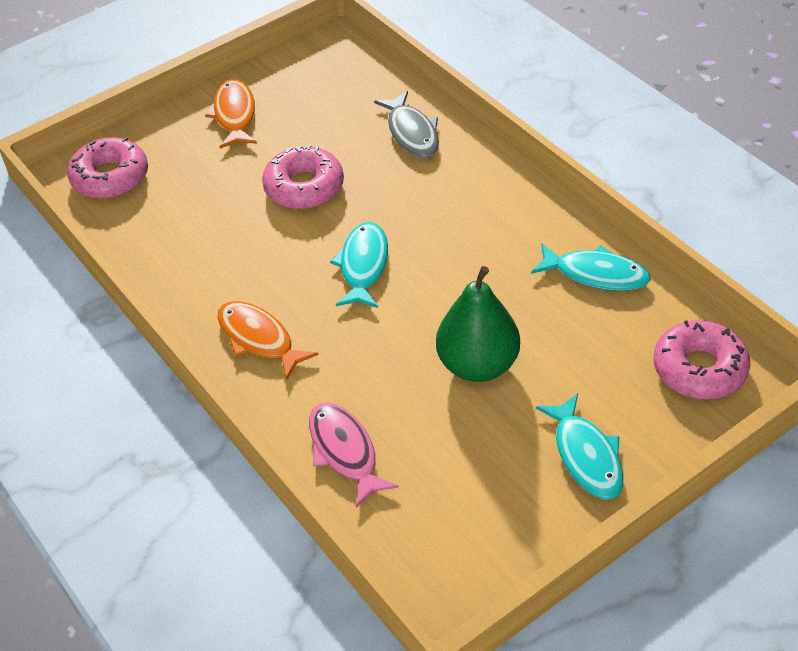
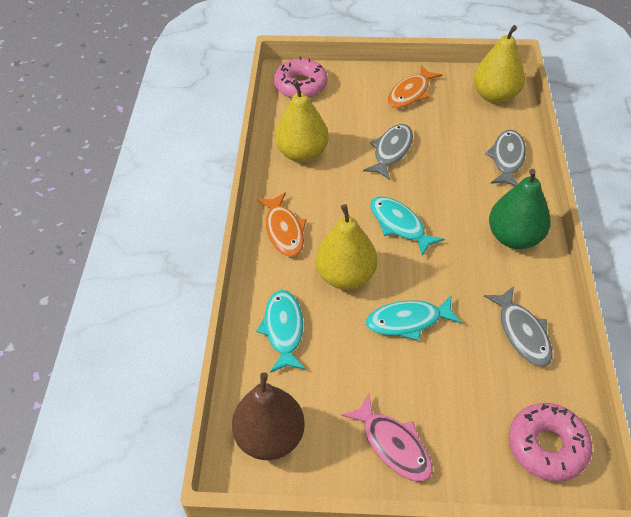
brown pear: 0 -> 1
grey fish: 1 -> 3
pink donut: 3 -> 2
yellow pear: 0 -> 3

